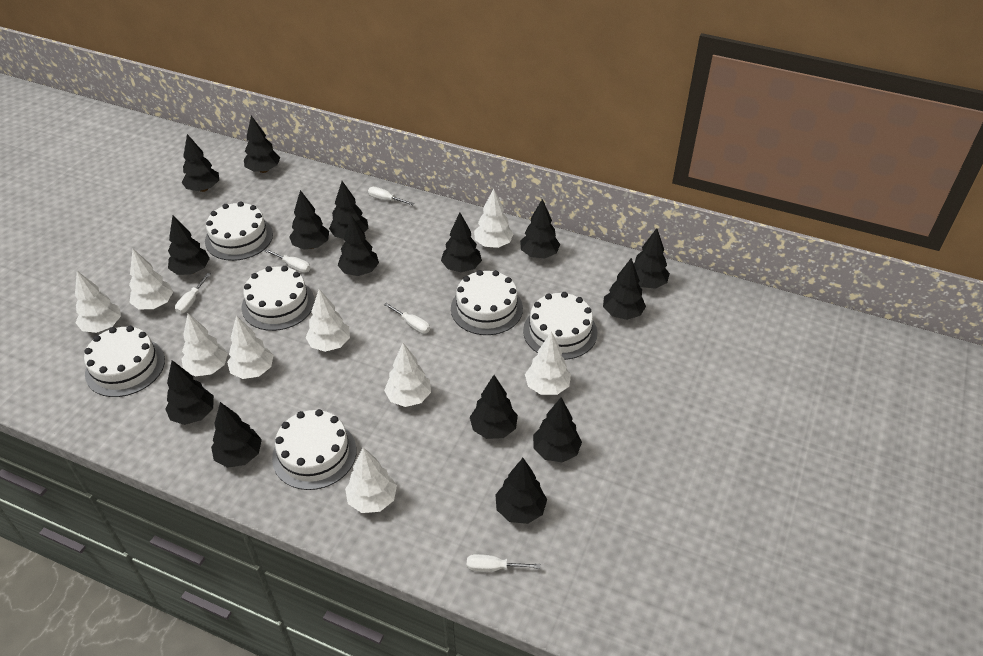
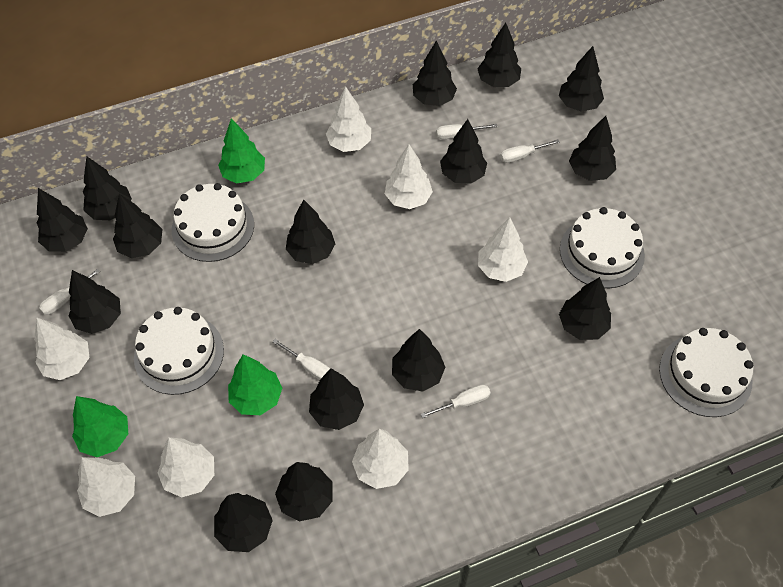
green tree: 0 -> 3
white cake: 6 -> 4
white tree: 9 -> 7

